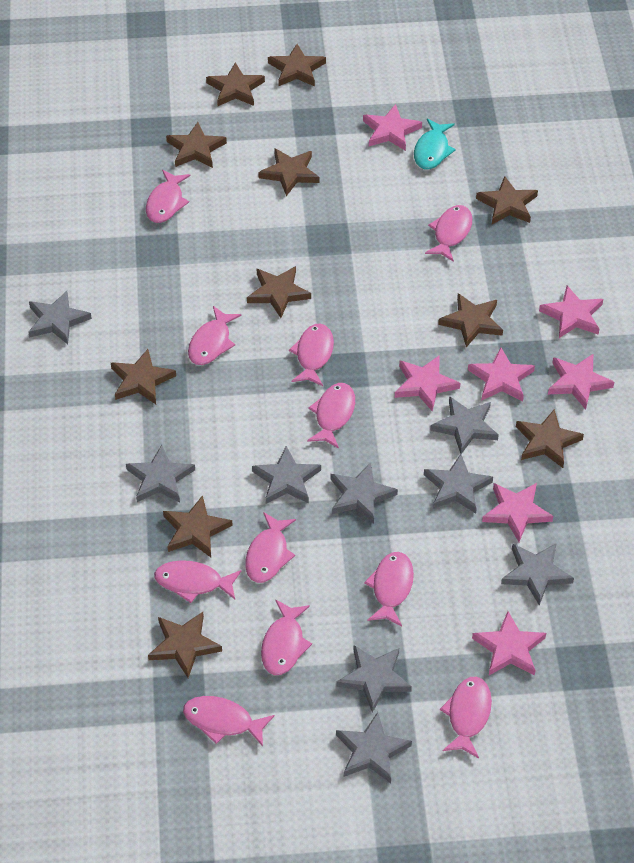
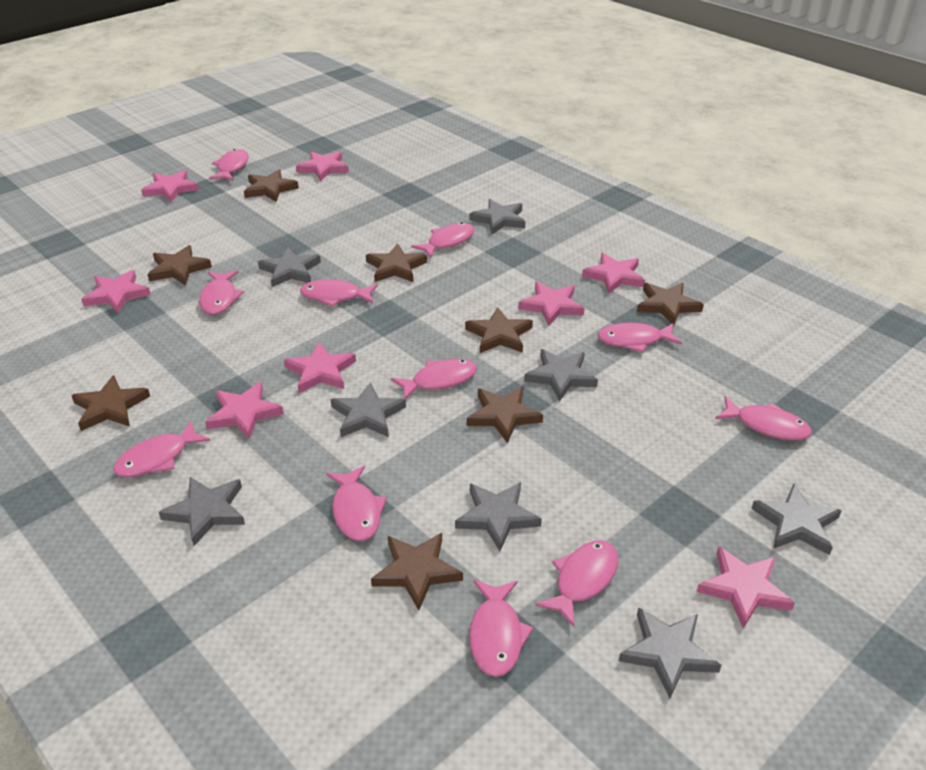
brown star: 11 -> 8
grey star: 9 -> 8
pink star: 7 -> 8
turquoise fish: 1 -> 0

